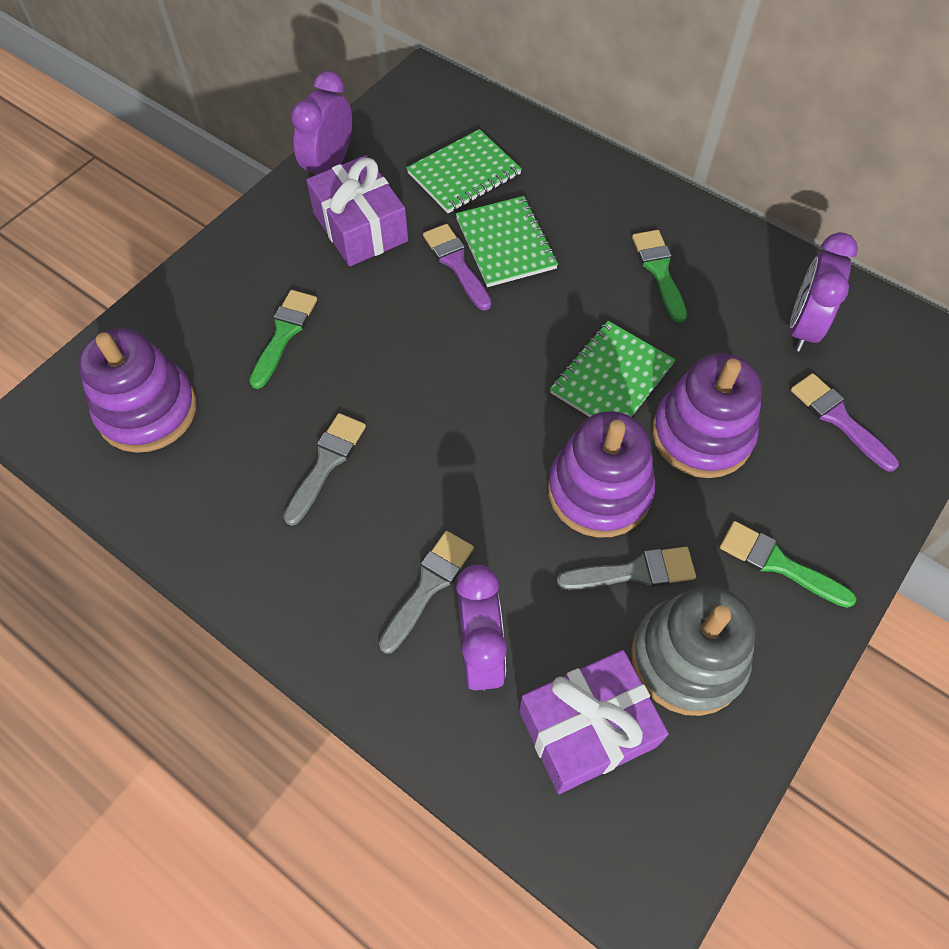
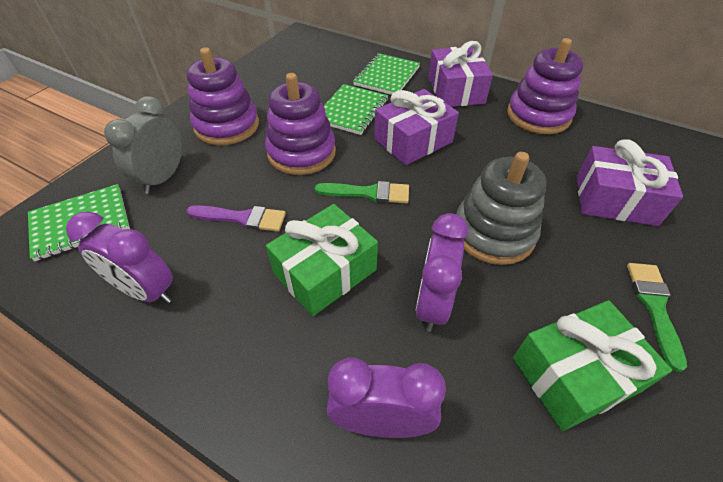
green brush: 3 -> 2
green gift: 0 -> 2
grey brush: 3 -> 0
grey clock: 0 -> 1
purple brush: 2 -> 1
purple gift: 2 -> 3

